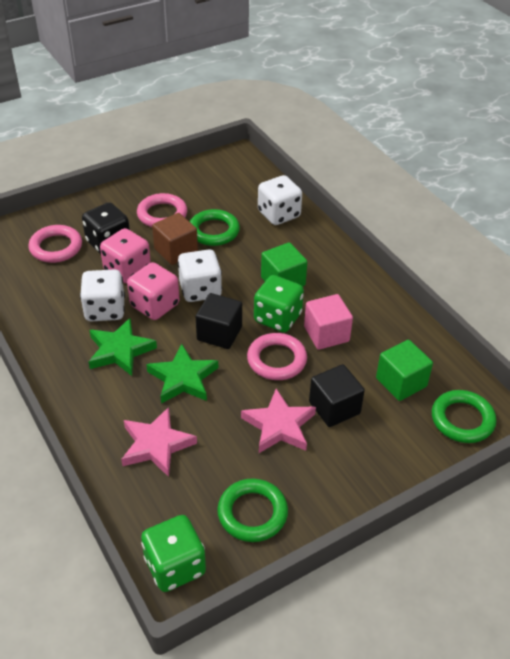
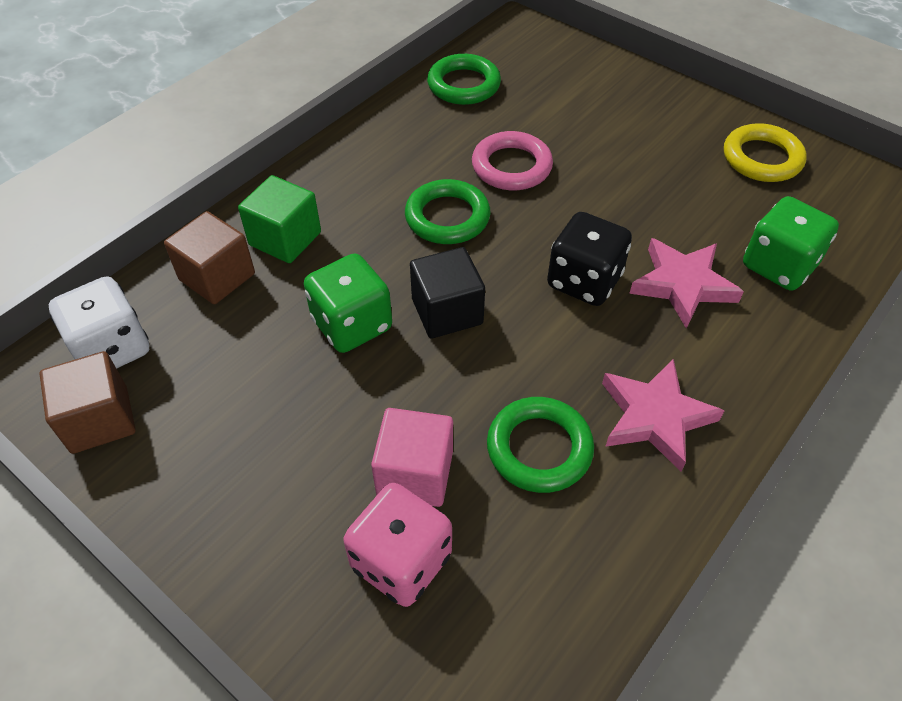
black cube: 2 -> 1
brown cube: 1 -> 2
green cube: 2 -> 1
green star: 2 -> 0
pink dice: 2 -> 1
pink ring: 3 -> 1
white dice: 3 -> 1
yellow ring: 0 -> 1

